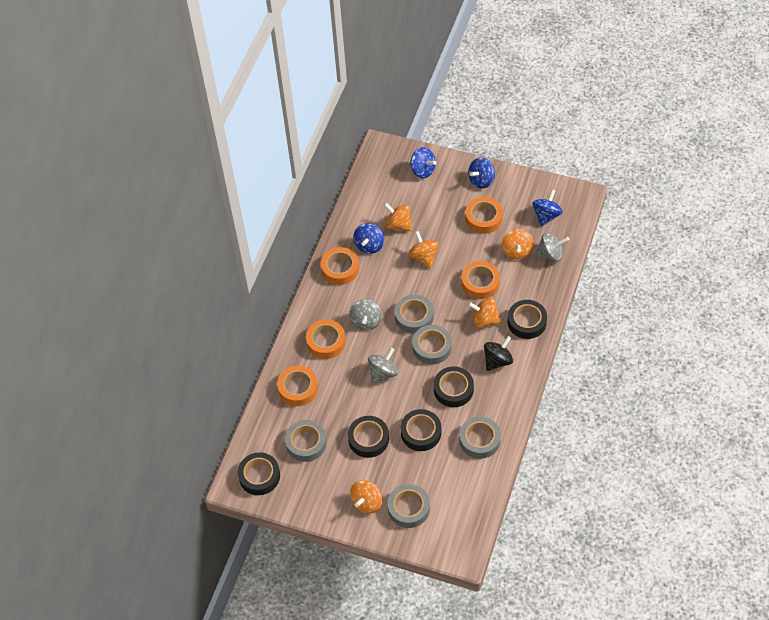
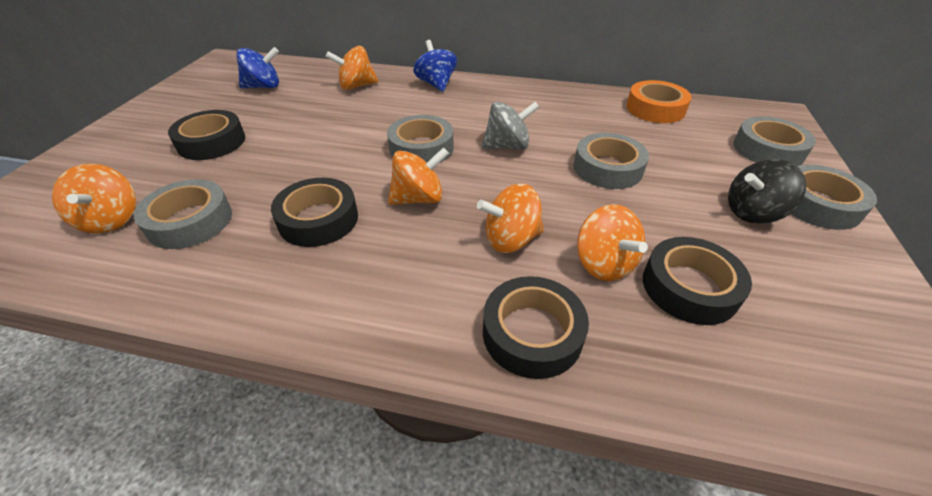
black tape: 5 -> 4
blue spinning top: 4 -> 2
grey spinning top: 3 -> 1
orange tape: 5 -> 1

